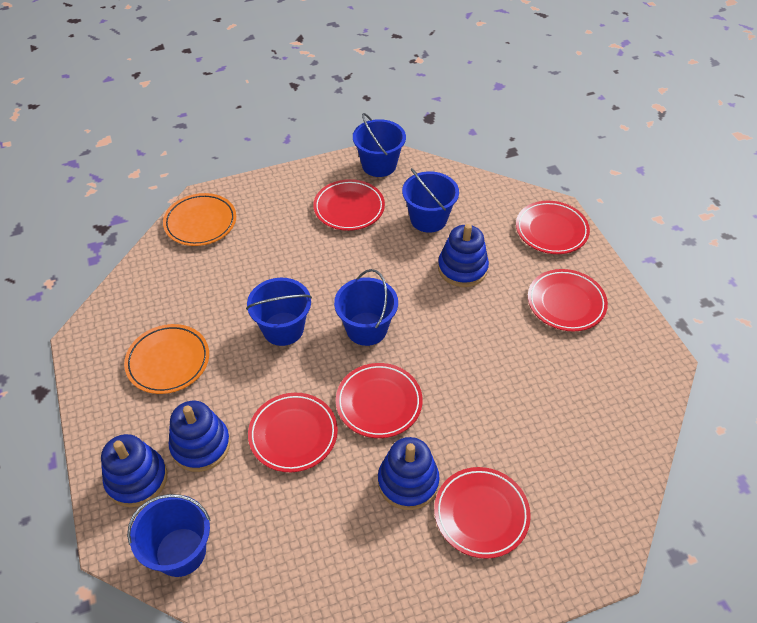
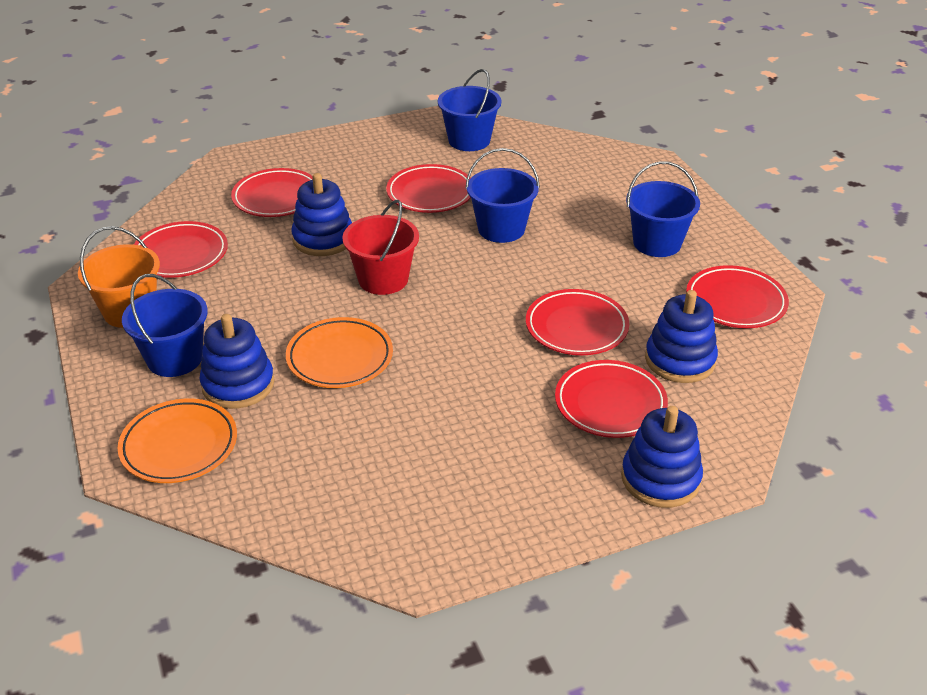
blue bucket: 5 -> 4
orange bucket: 0 -> 1
red bucket: 0 -> 1

